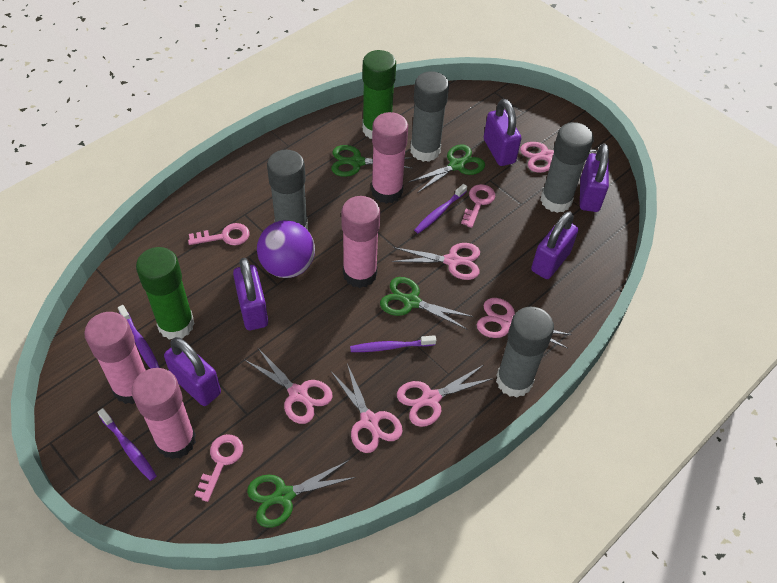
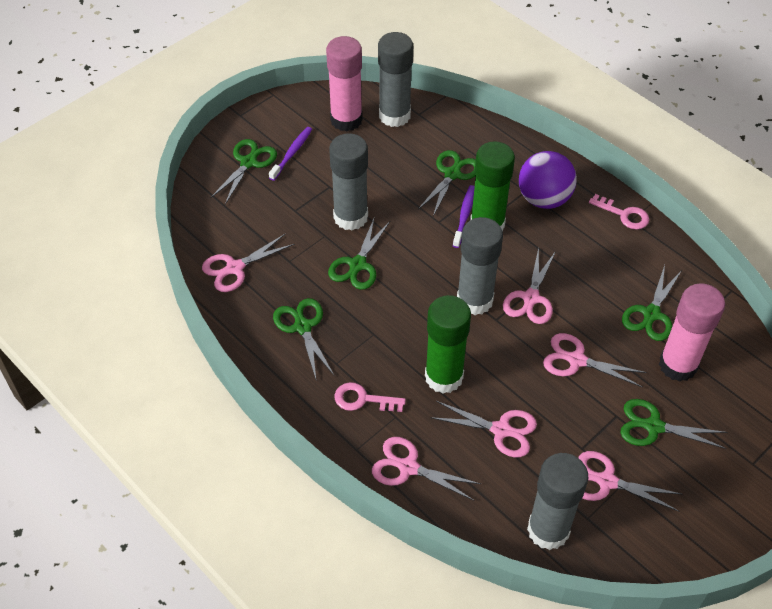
green scissors: 4 -> 6
pink glue stick: 4 -> 2
pink key: 3 -> 2
purple padlock: 5 -> 0
purple toothbrush: 4 -> 2

